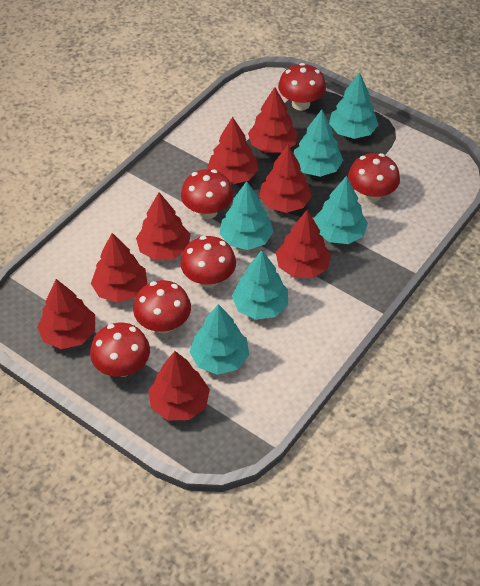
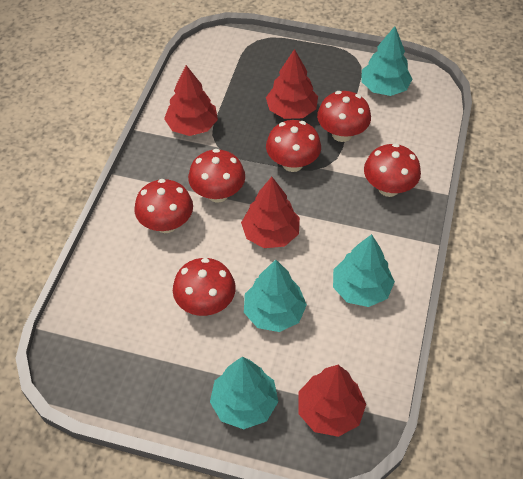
red tree: 8 -> 4
turquoise tree: 6 -> 4

